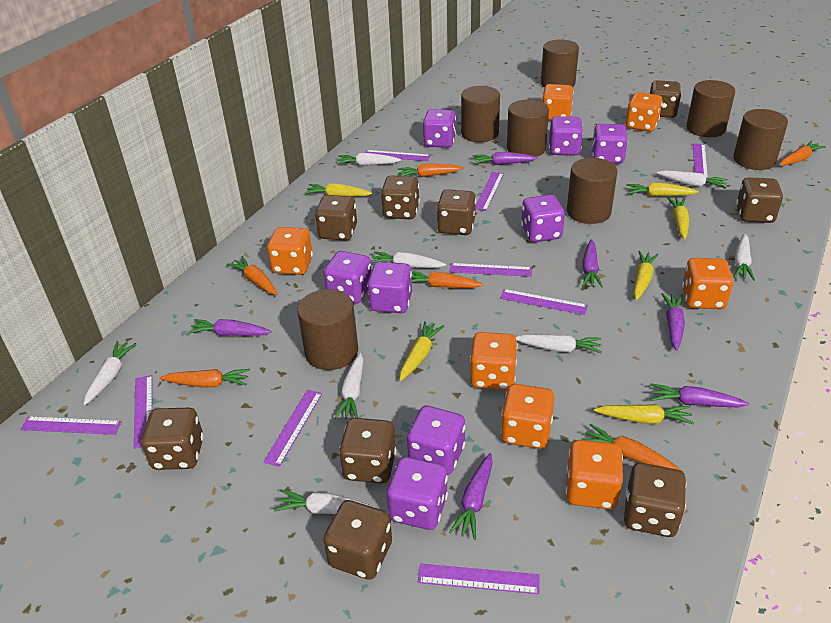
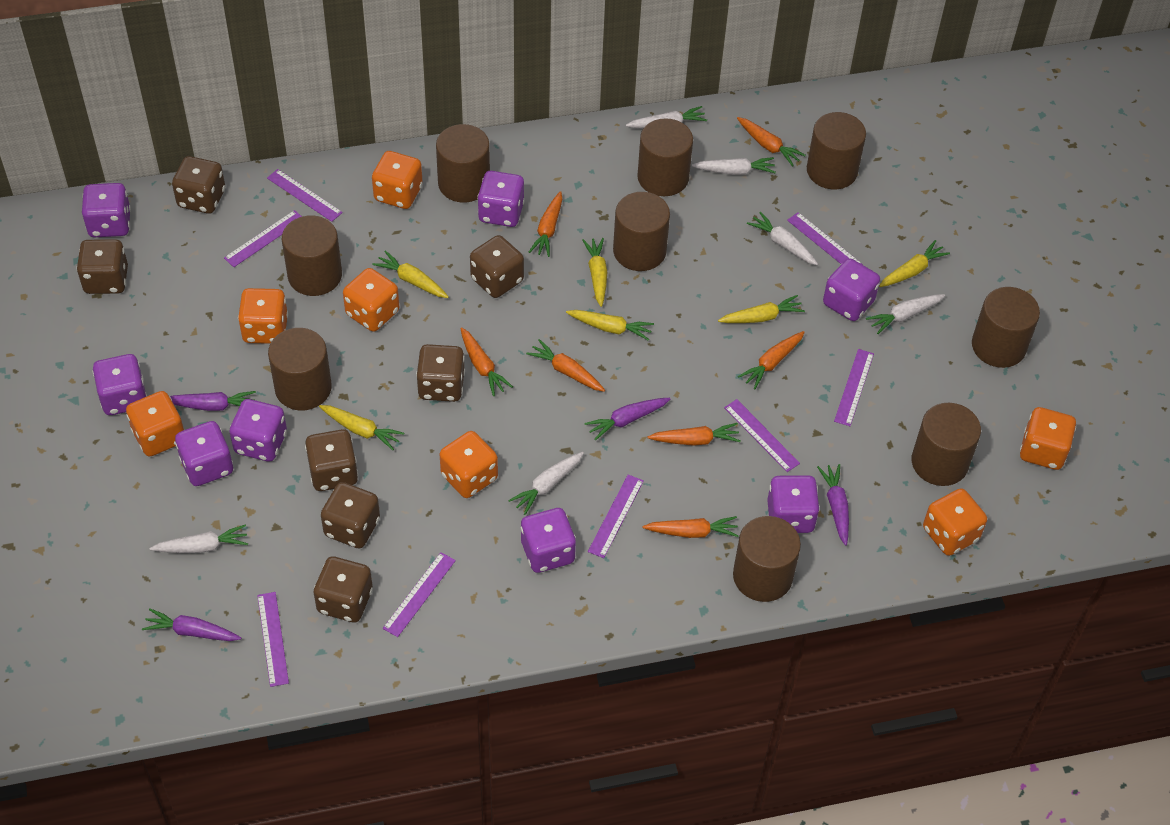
brown cylinder: 7 -> 9
brown dice: 9 -> 7
orange carrot: 6 -> 7
purple carrot: 6 -> 4
purple ruler: 9 -> 8
white carrot: 8 -> 6

